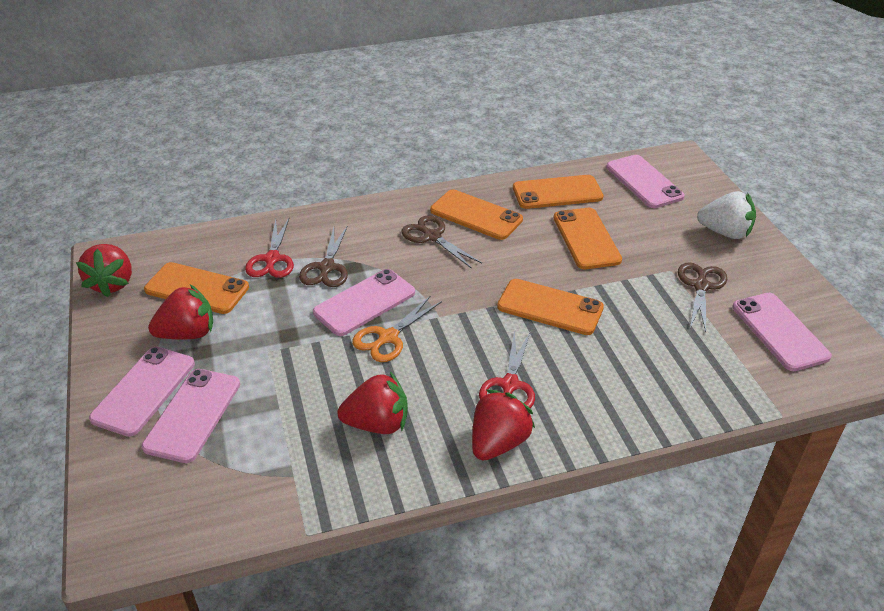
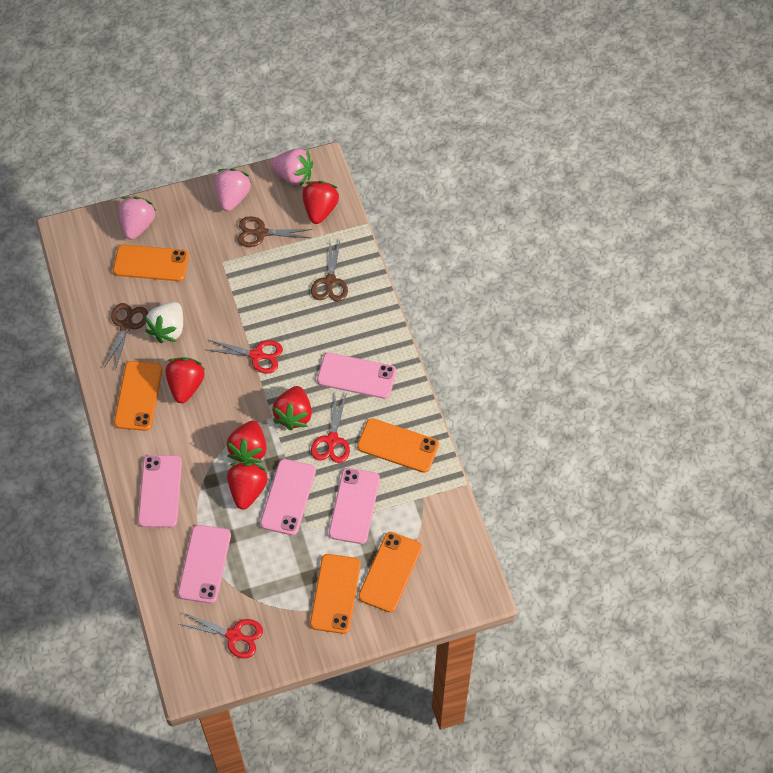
orange scissors: 1 -> 0
pink strawberry: 0 -> 3
red scissors: 2 -> 3
red strawberry: 4 -> 5

